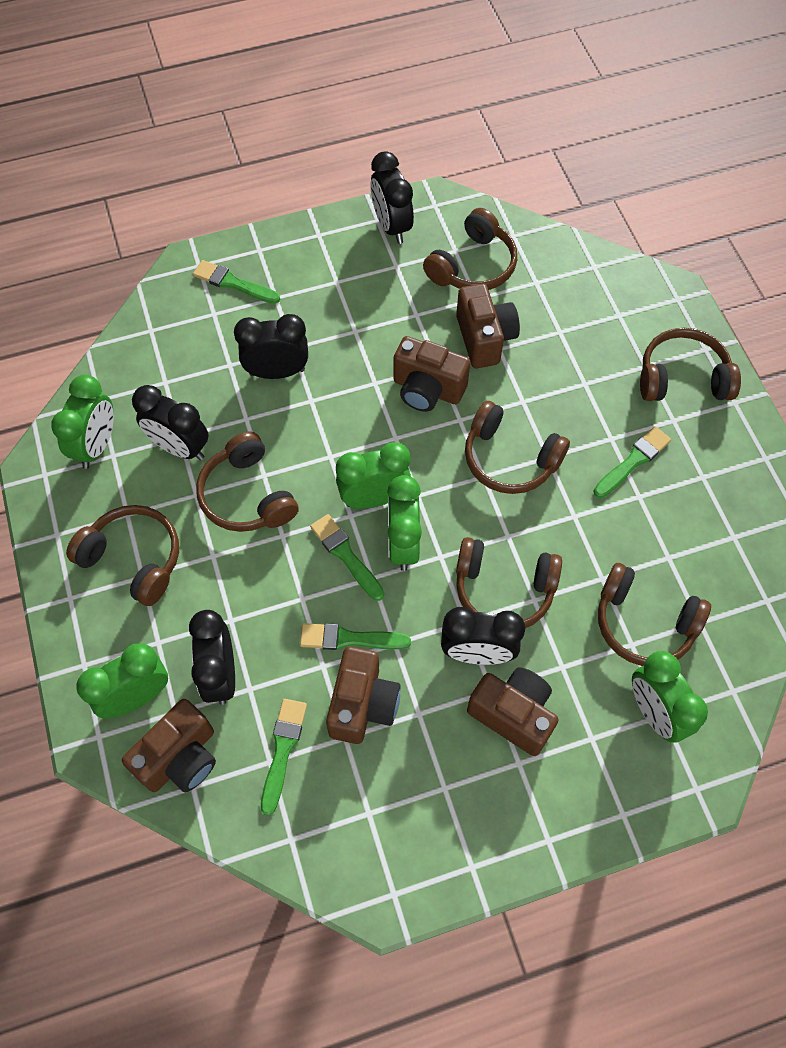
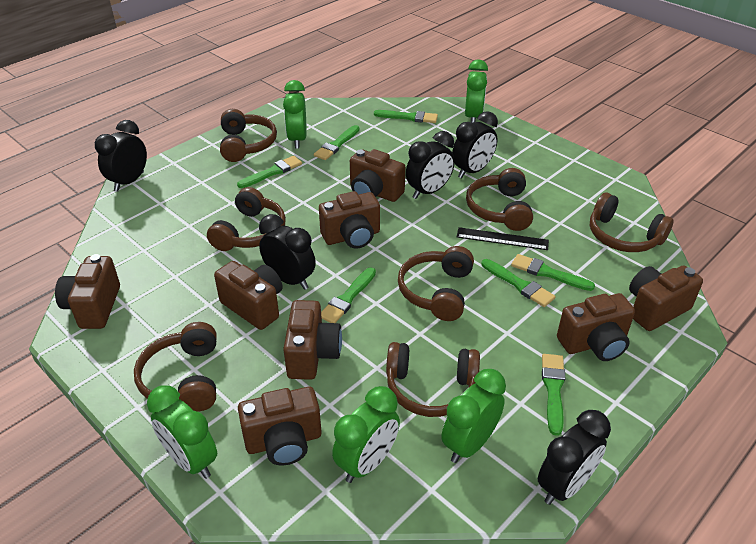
black ruler: 0 -> 1
brown camera: 5 -> 8
green brush: 5 -> 7

